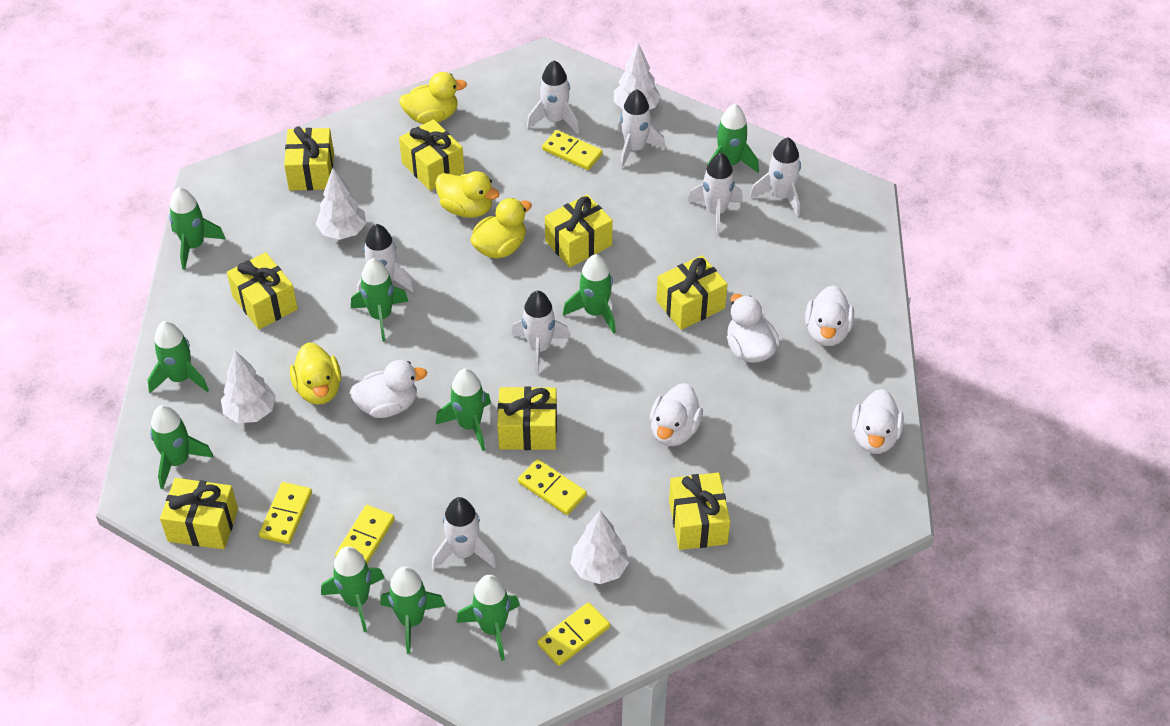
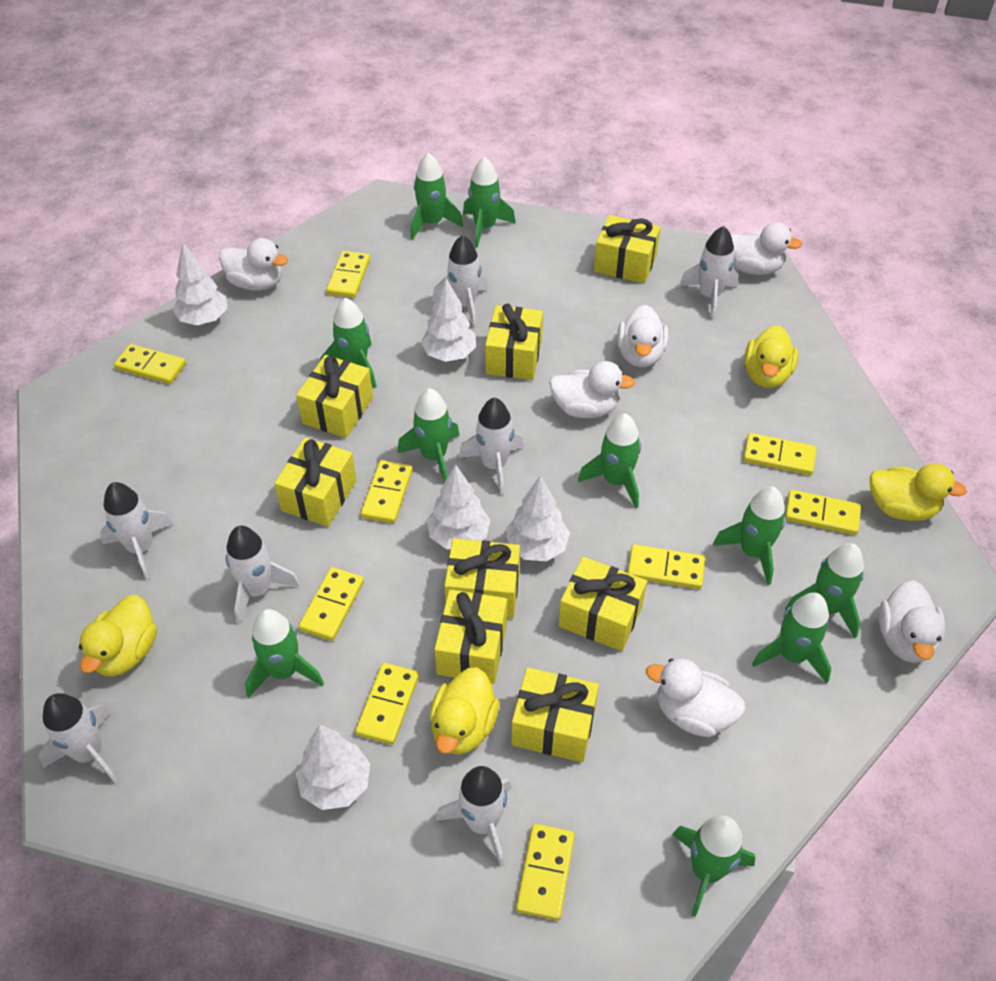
white duck: 5 -> 6
white tree: 4 -> 5
yellow domino: 5 -> 9

